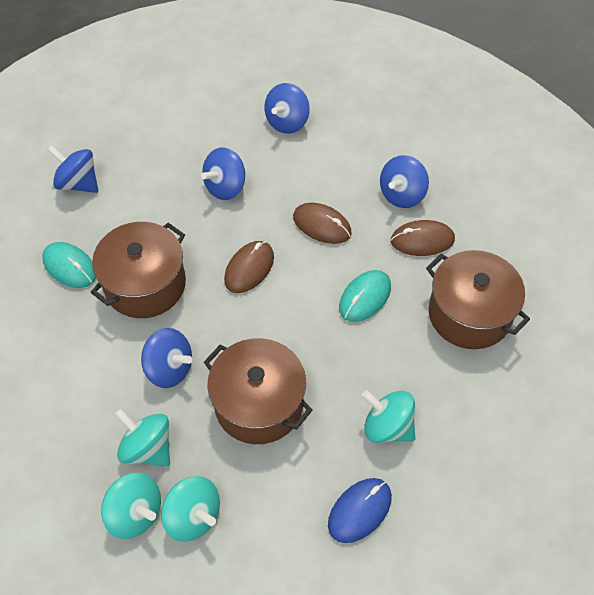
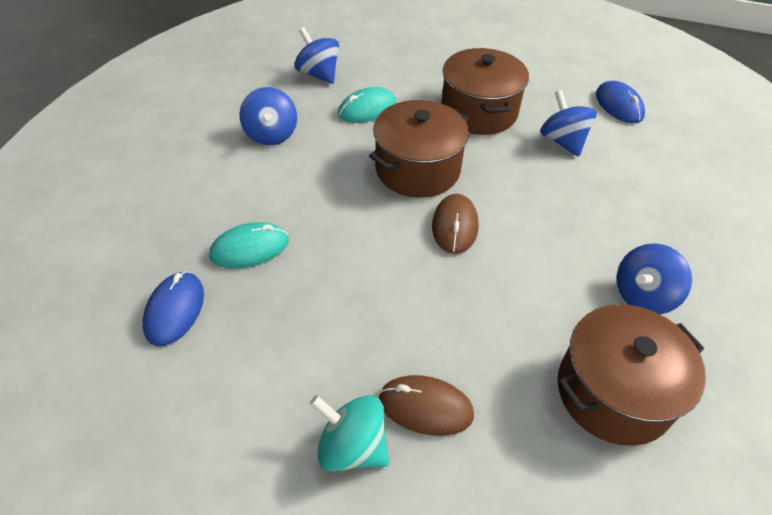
blue mouse: 1 -> 2
blue spinning top: 5 -> 4
brown mouse: 3 -> 2
turquoise spinning top: 4 -> 1

